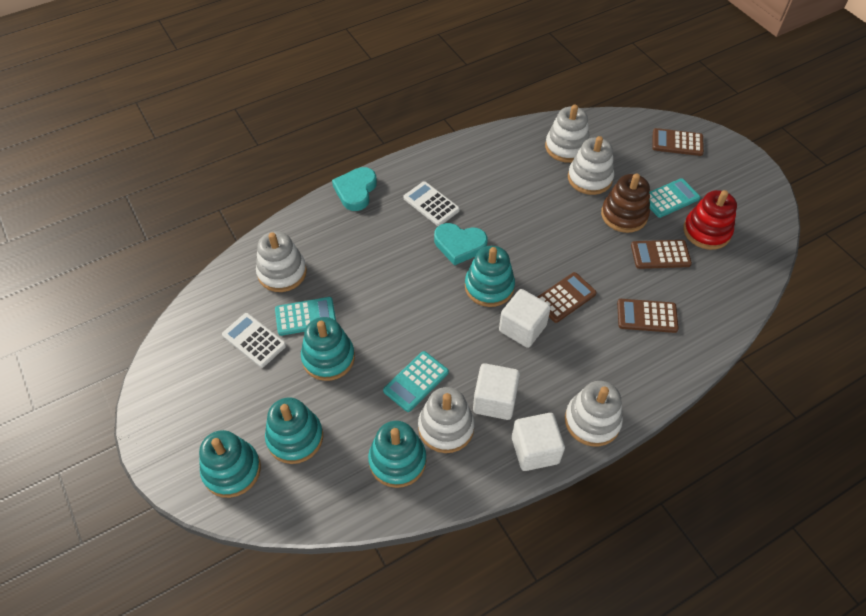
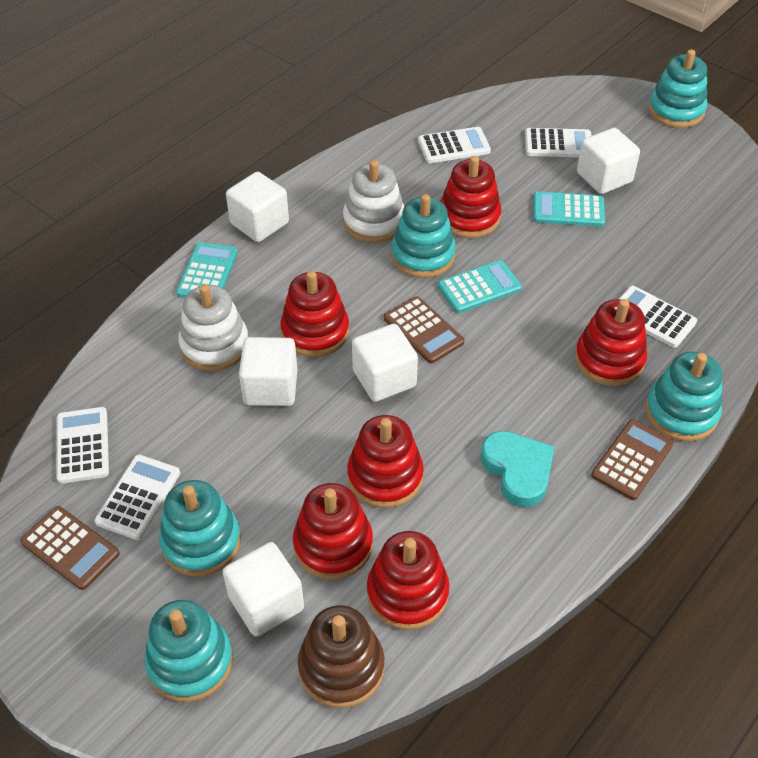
brown calculator: 4 -> 3
red stacking toy: 1 -> 6
turquoise heart: 2 -> 1
white calculator: 2 -> 5
white cube: 3 -> 5
white stacking toy: 5 -> 2

